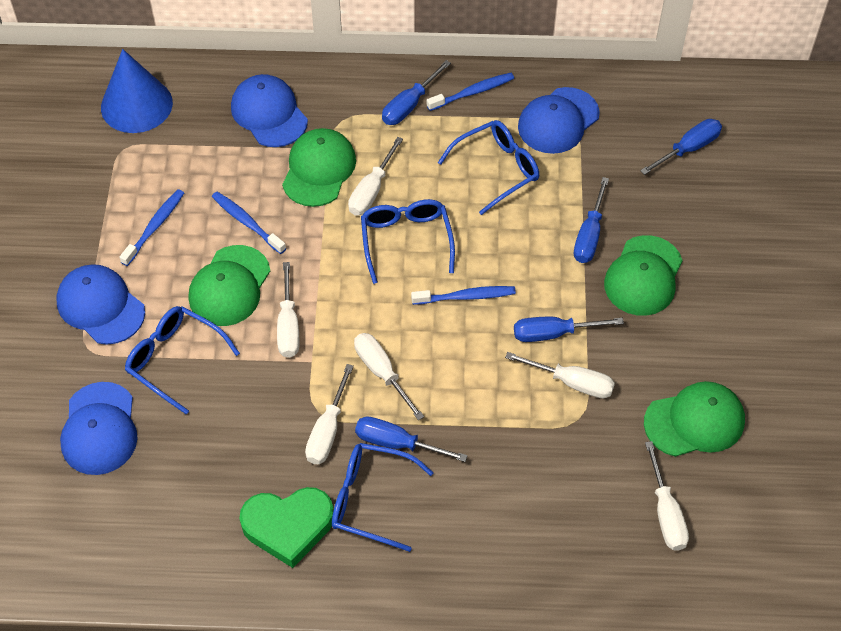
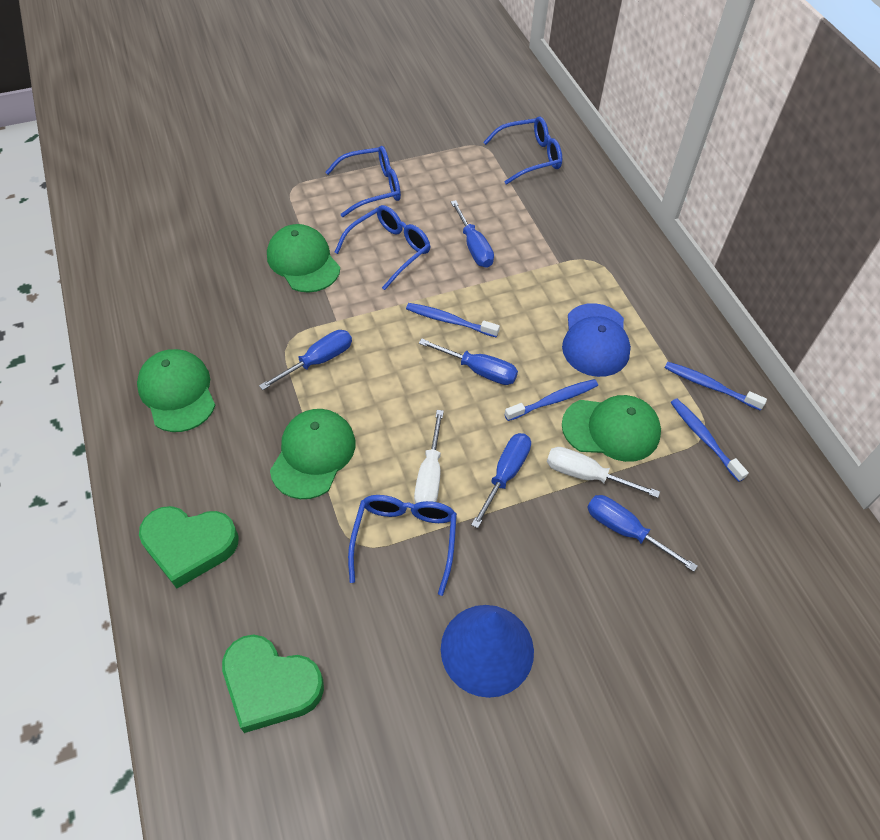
blue cap: 4 -> 1
green heart: 1 -> 2
white screwdriver: 6 -> 2

